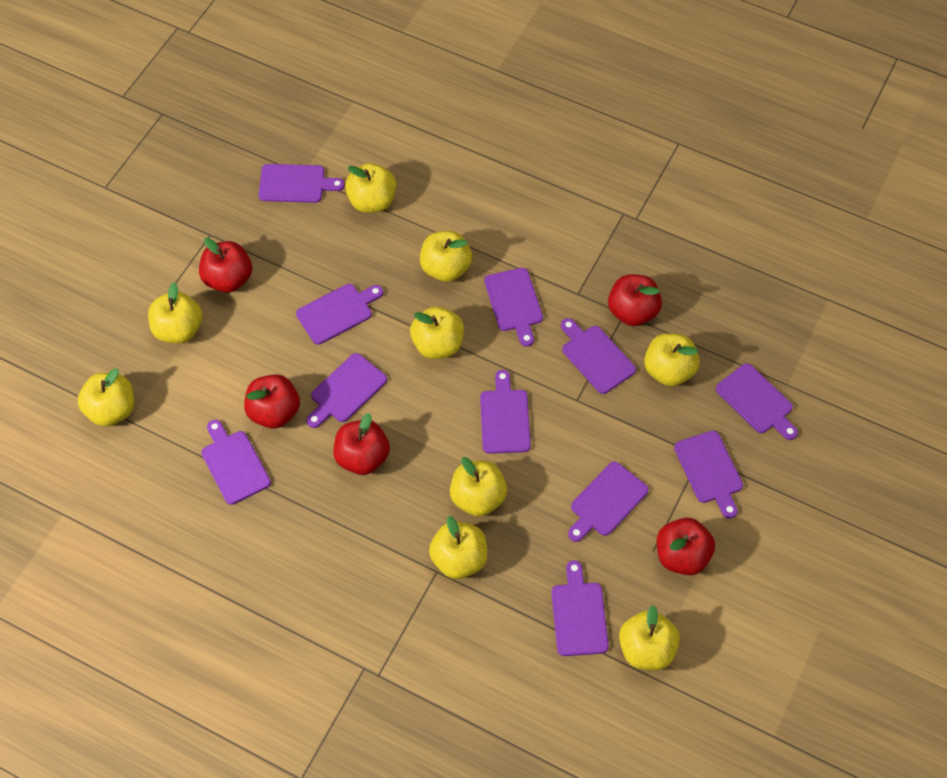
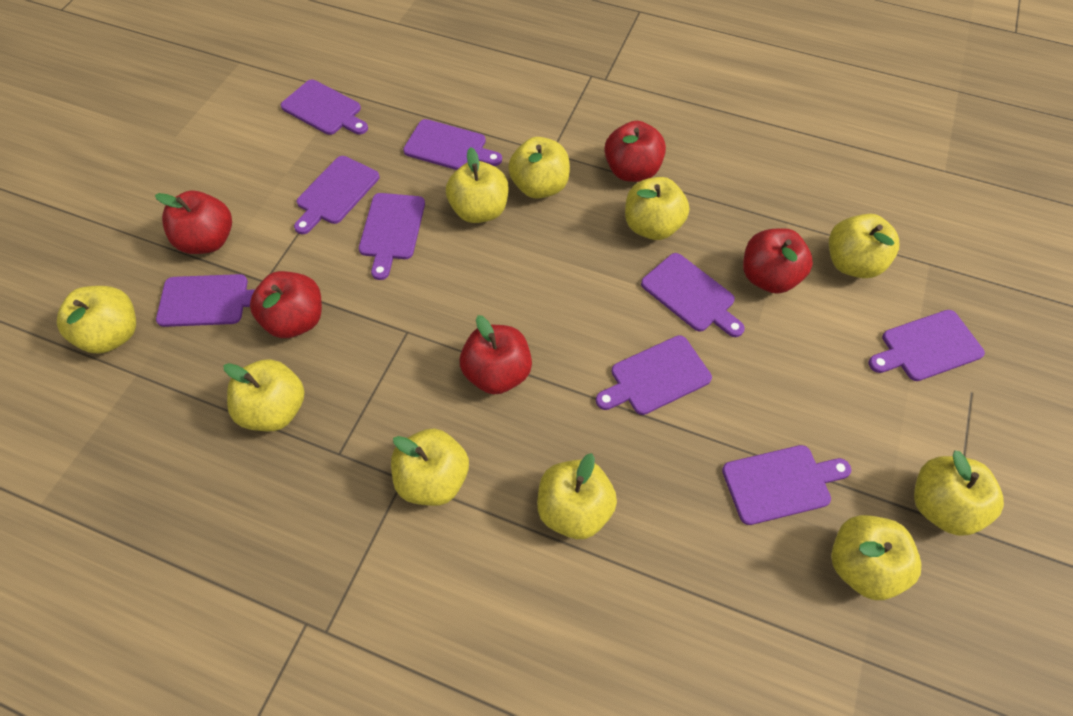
purple cutting board: 11 -> 9
yellow apple: 9 -> 10

